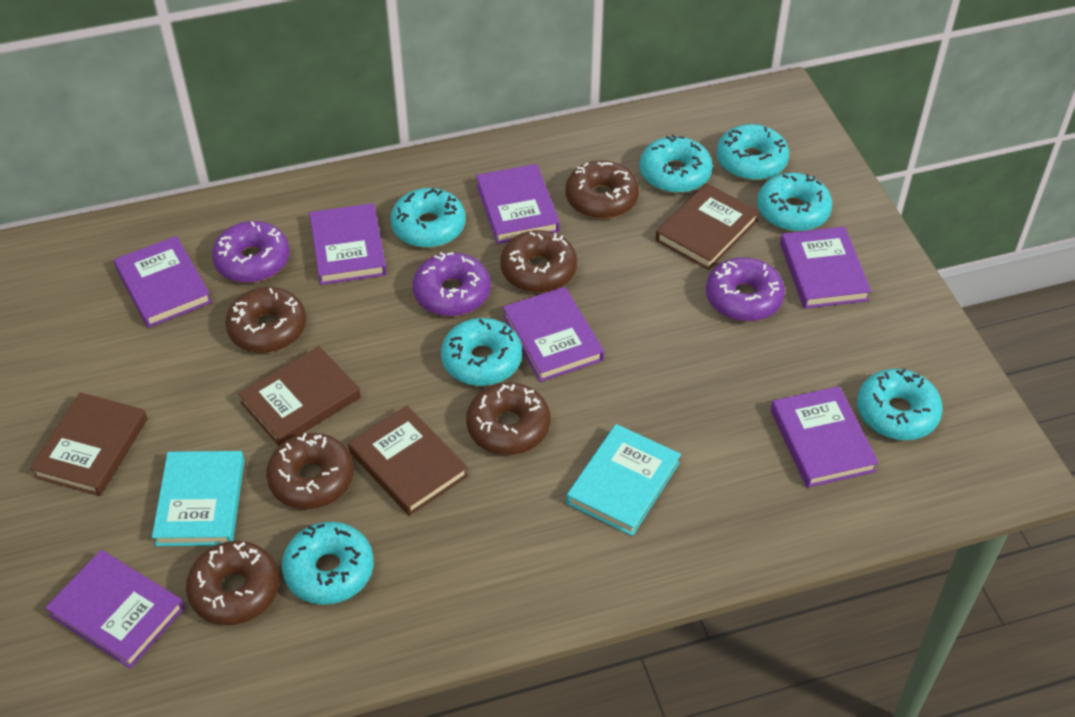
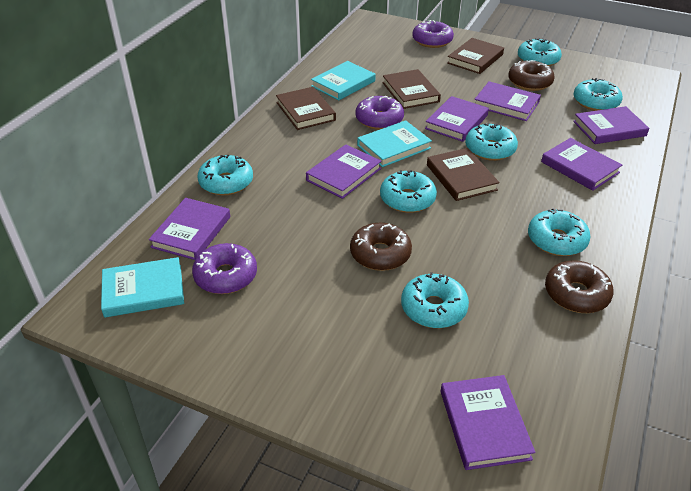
brown donut: 6 -> 3
turquoise book: 2 -> 3

